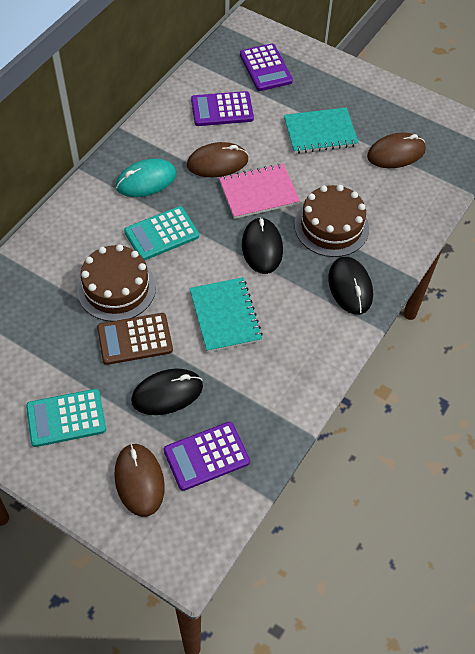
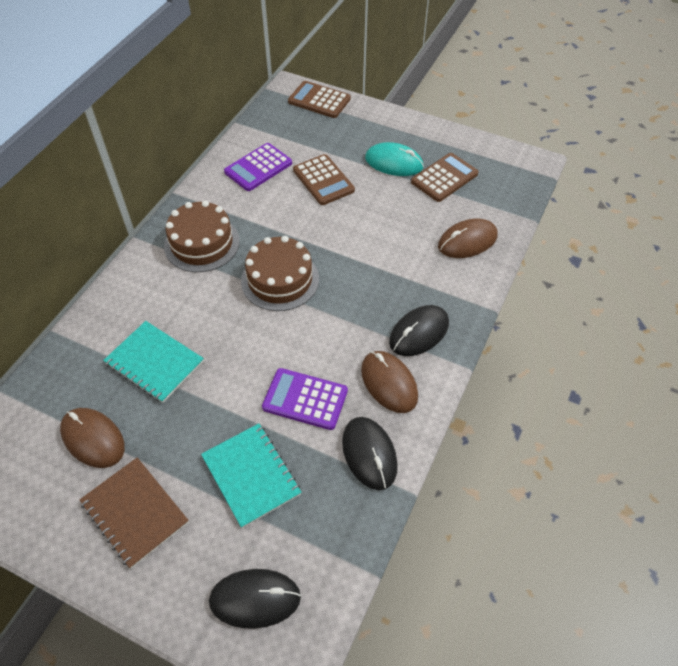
brown calculator: 1 -> 3
brown notebook: 0 -> 1
pink notebook: 1 -> 0
purple calculator: 3 -> 2
turquoise calculator: 2 -> 0

